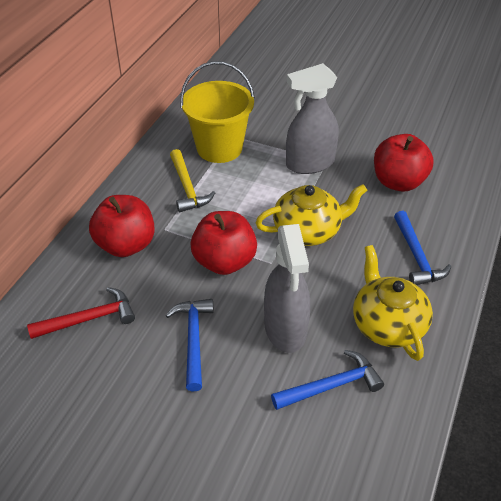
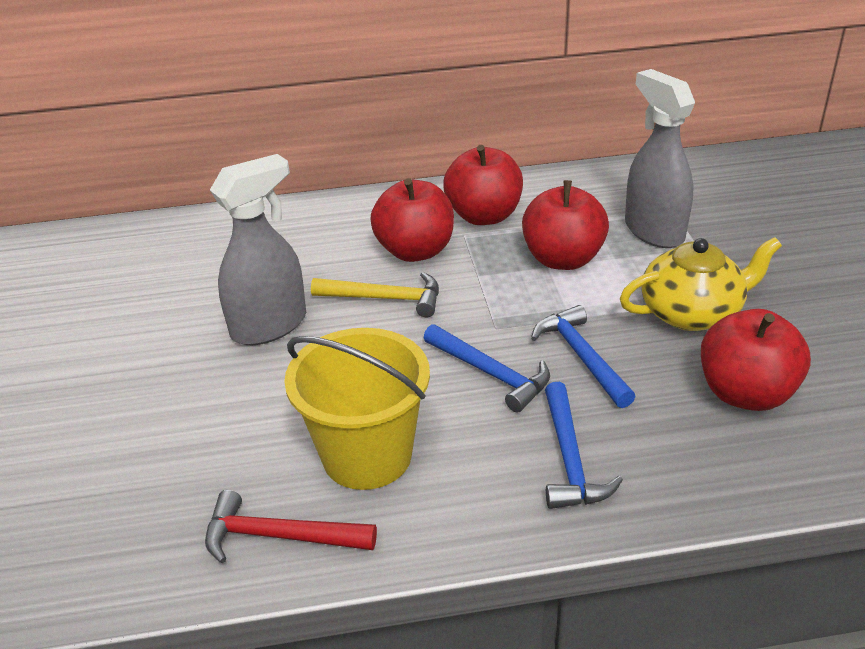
red apple: 3 -> 4
yellow teapot: 2 -> 1

